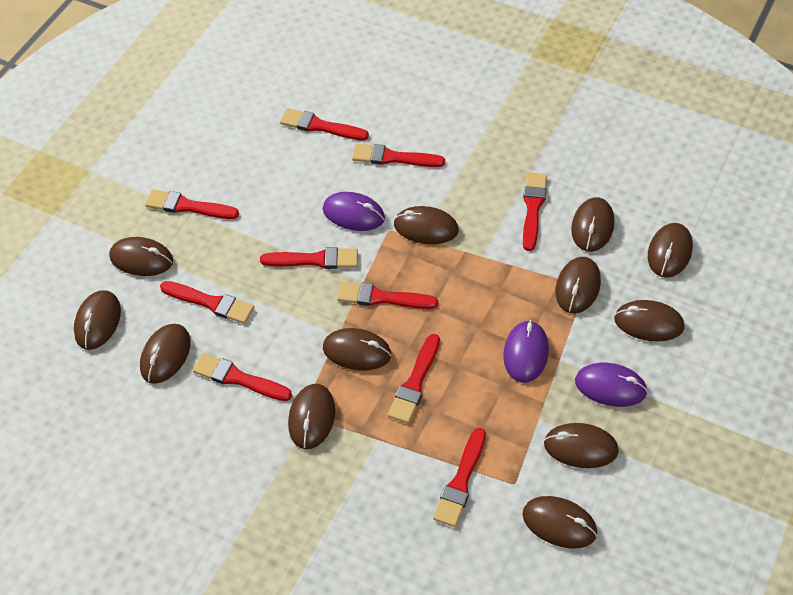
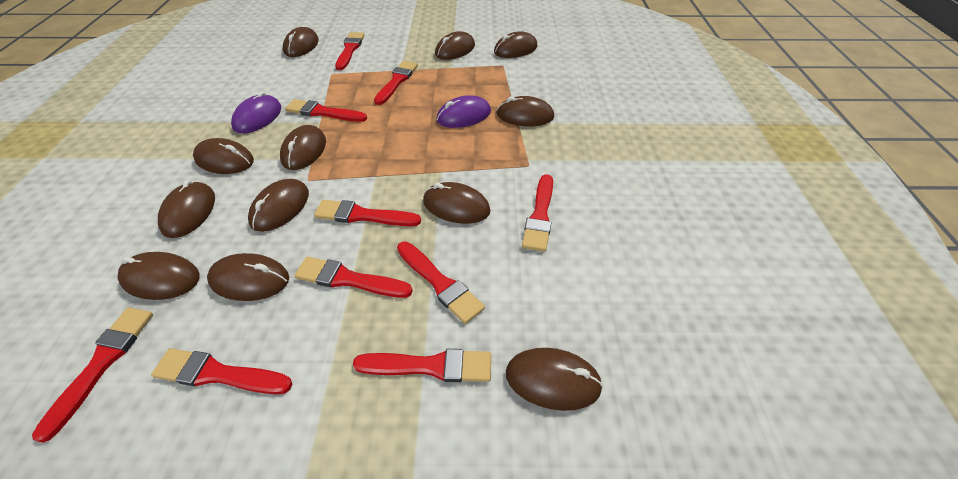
purple mouse: 3 -> 2

